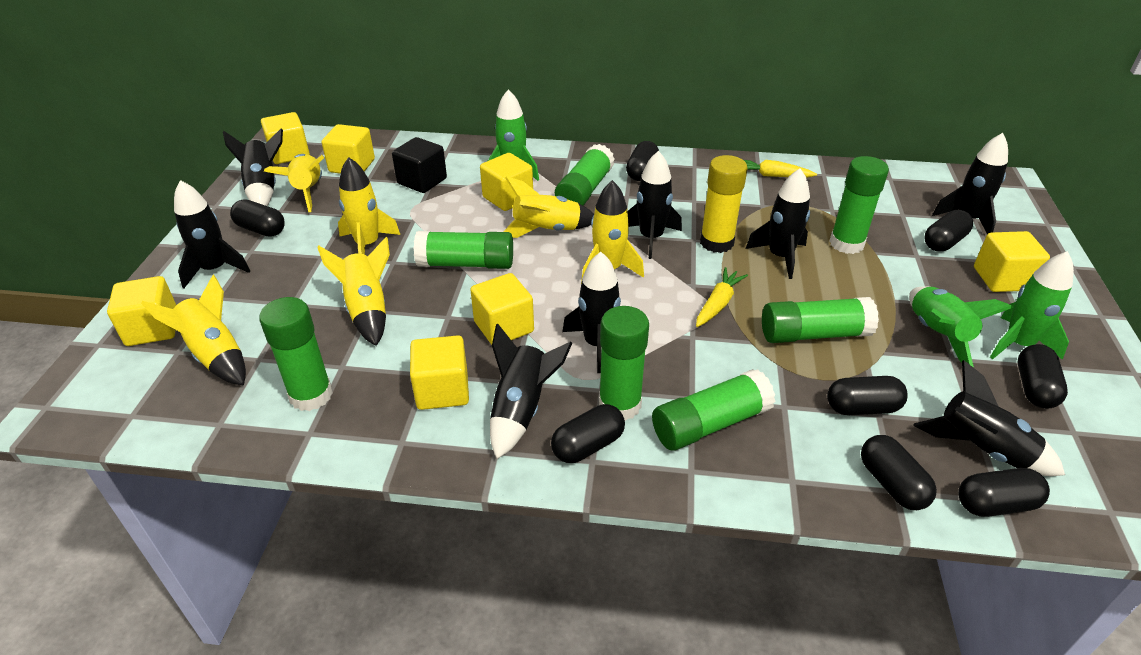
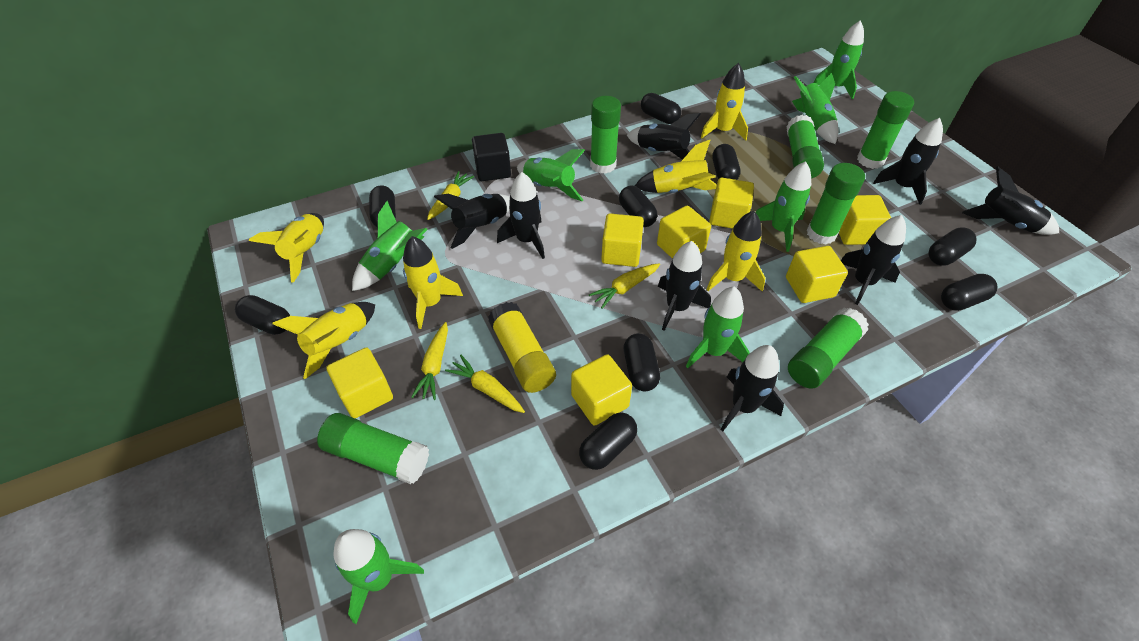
black capsule: 8 -> 9
green glue stick: 7 -> 6
green rocket: 3 -> 7
yellow carrot: 2 -> 4

